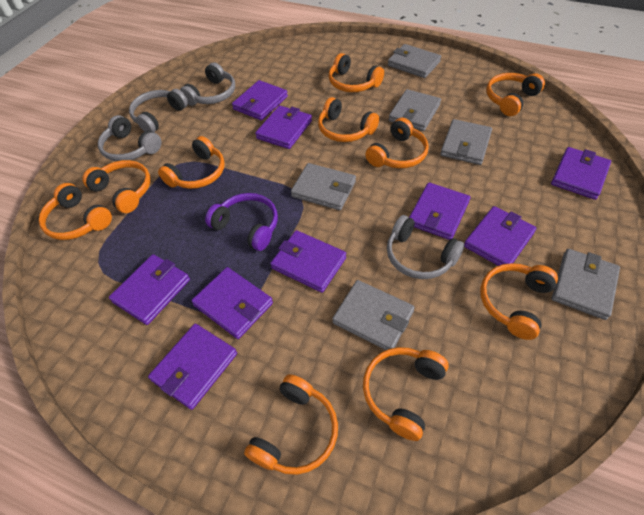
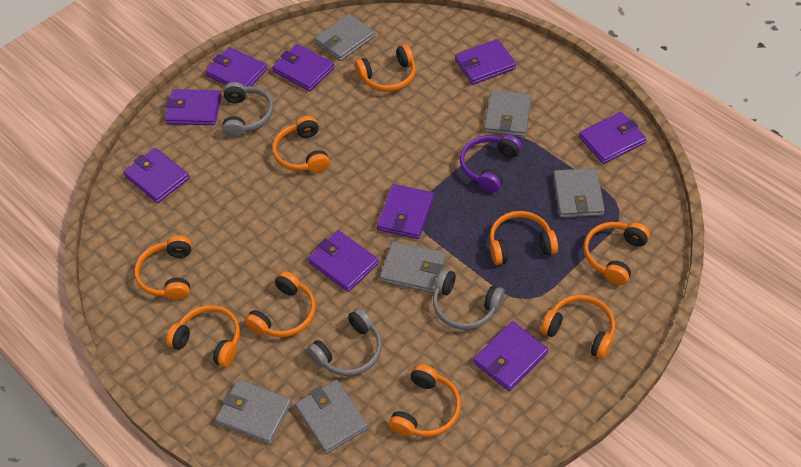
grey headphones: 4 -> 3
orange headphones: 10 -> 9

